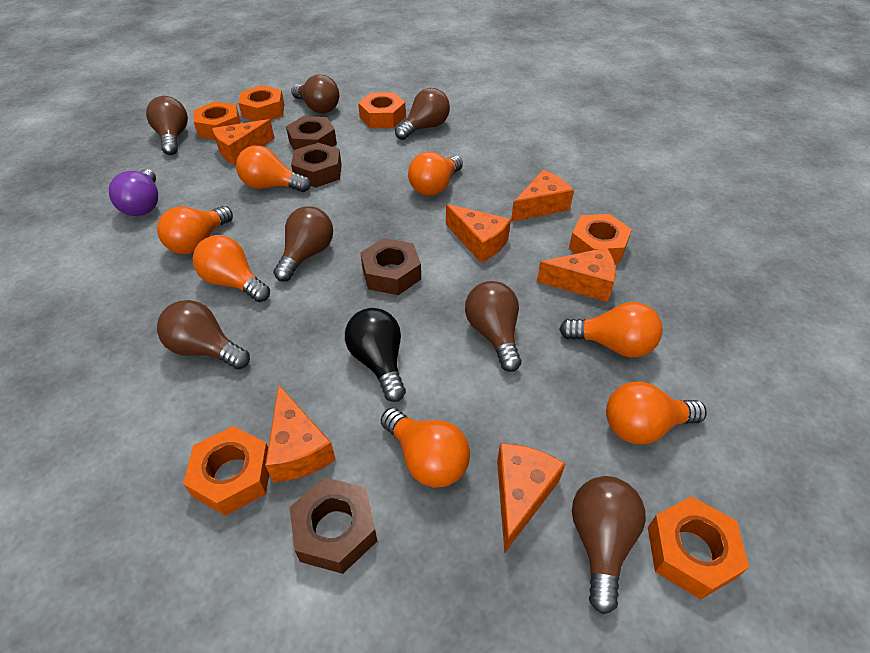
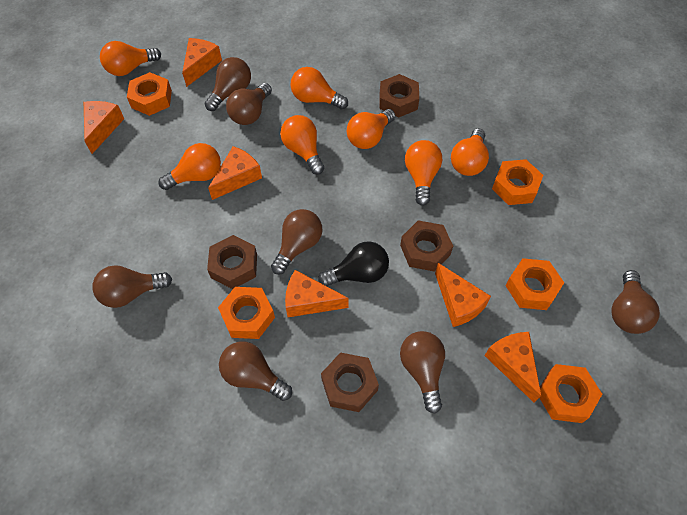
orange nut: 6 -> 5
purple light bulb: 1 -> 0

